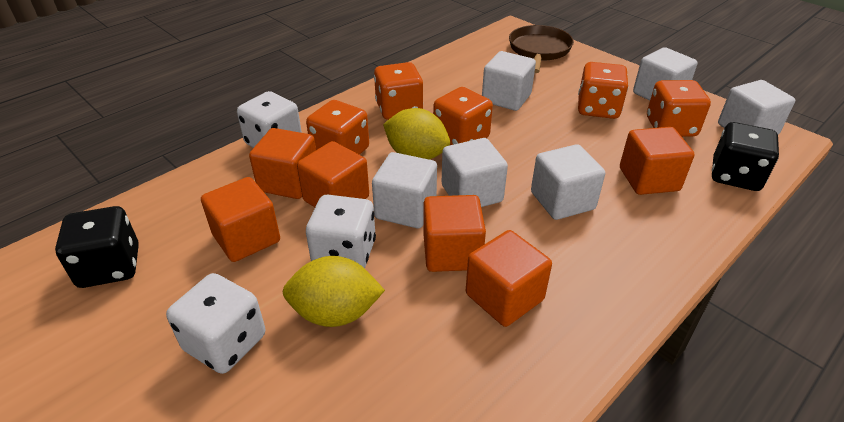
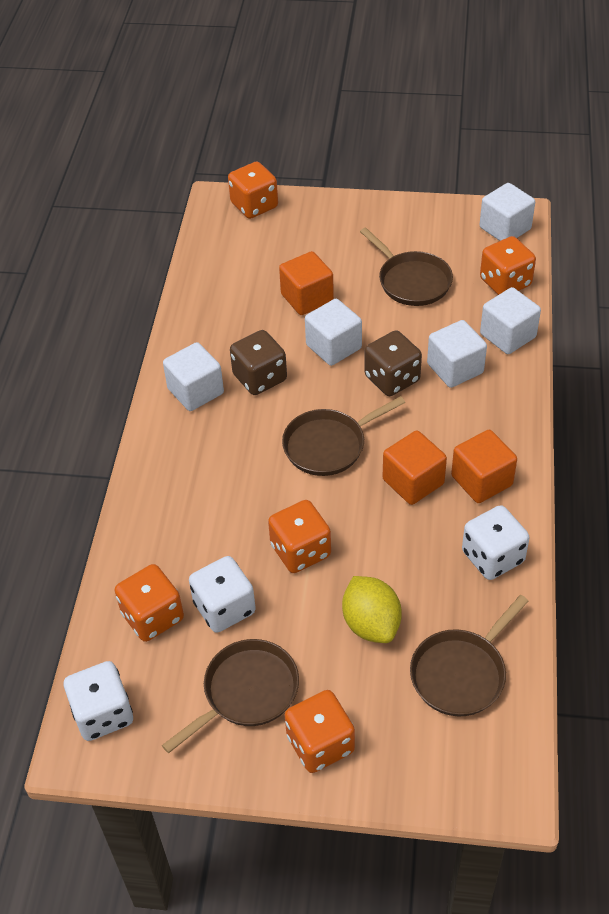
black dice: 2 -> 0
brown dice: 0 -> 2
brown pan: 1 -> 4
orange cube: 6 -> 3
white cube: 6 -> 5
yellow lemon: 2 -> 1

